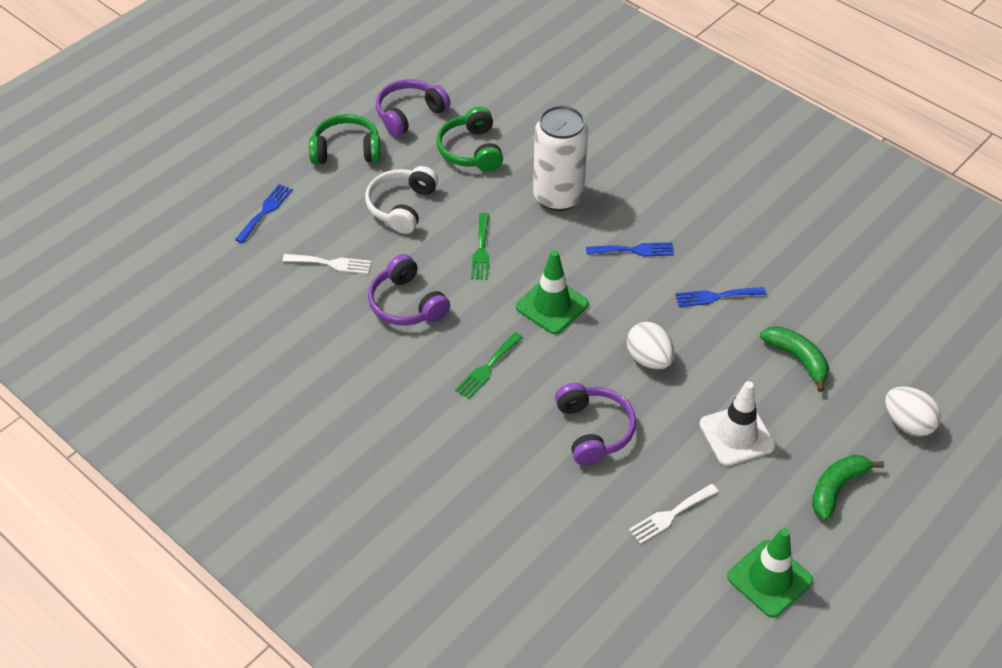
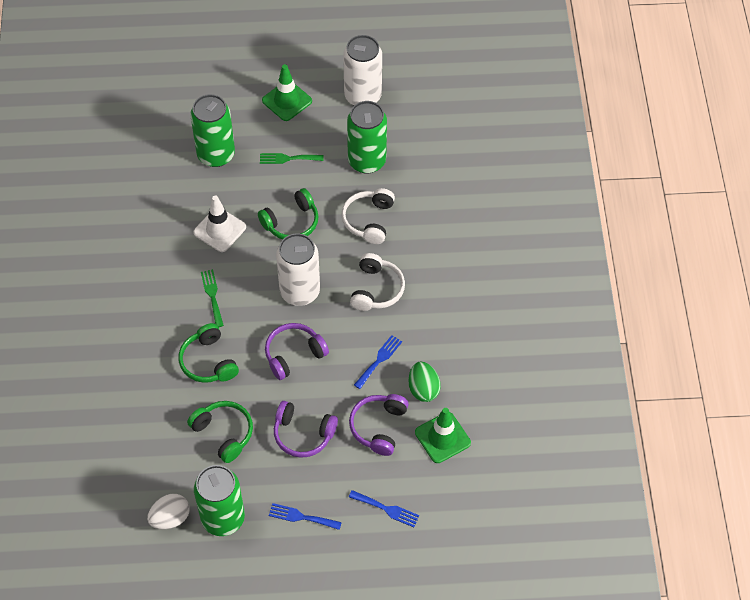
green banana: 2 -> 0
green can: 0 -> 3
green egg: 0 -> 1
green headphones: 2 -> 3
white can: 1 -> 2
white egg: 2 -> 1
white fork: 2 -> 0
white headphones: 1 -> 2

